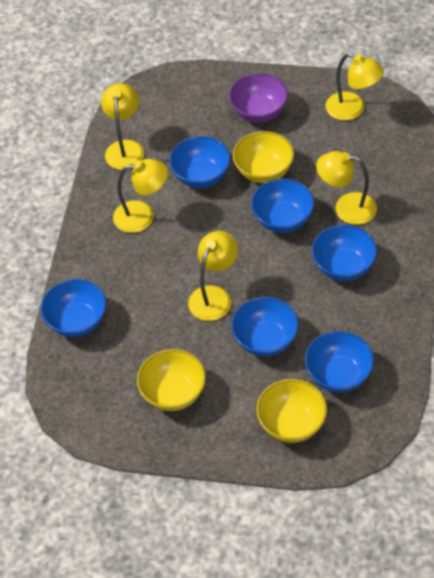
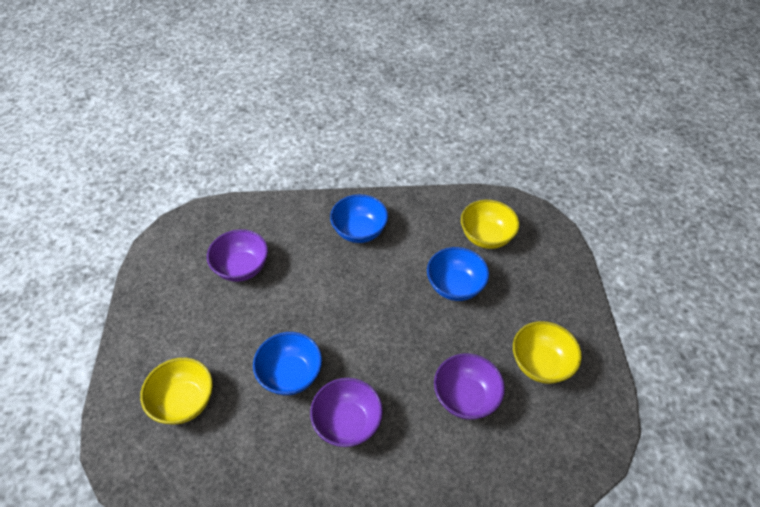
blue bowl: 6 -> 3
purple bowl: 1 -> 3
yellow lamp: 5 -> 0

